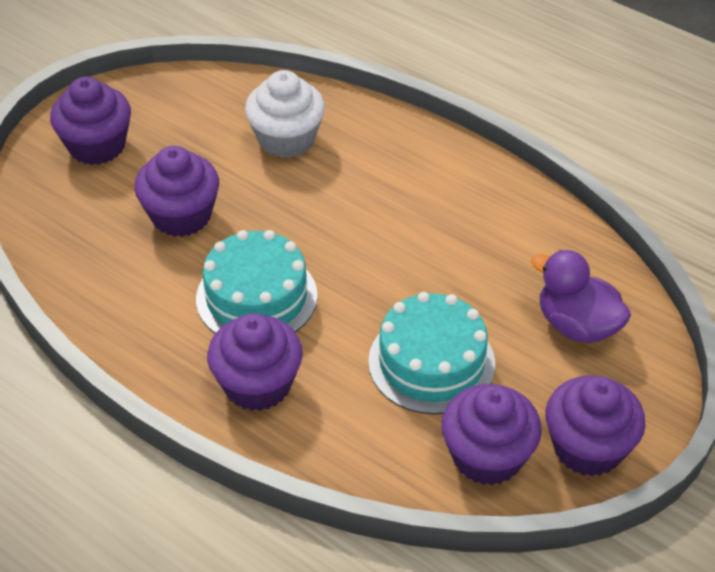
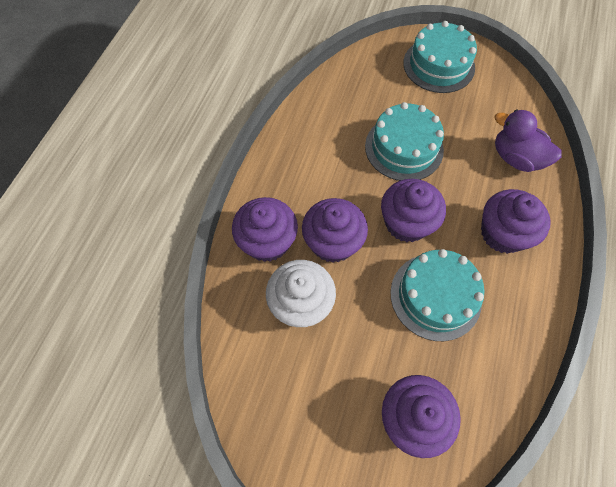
turquoise cake: 2 -> 3

